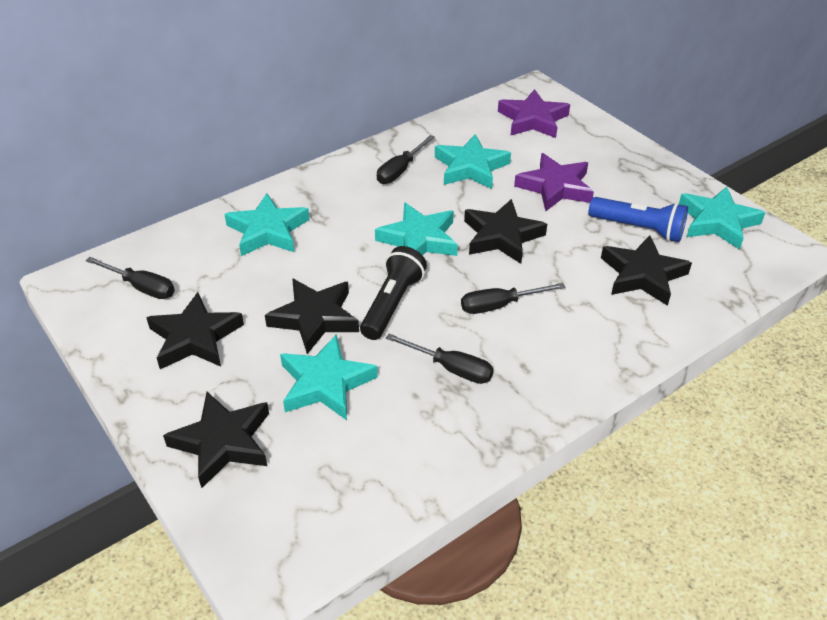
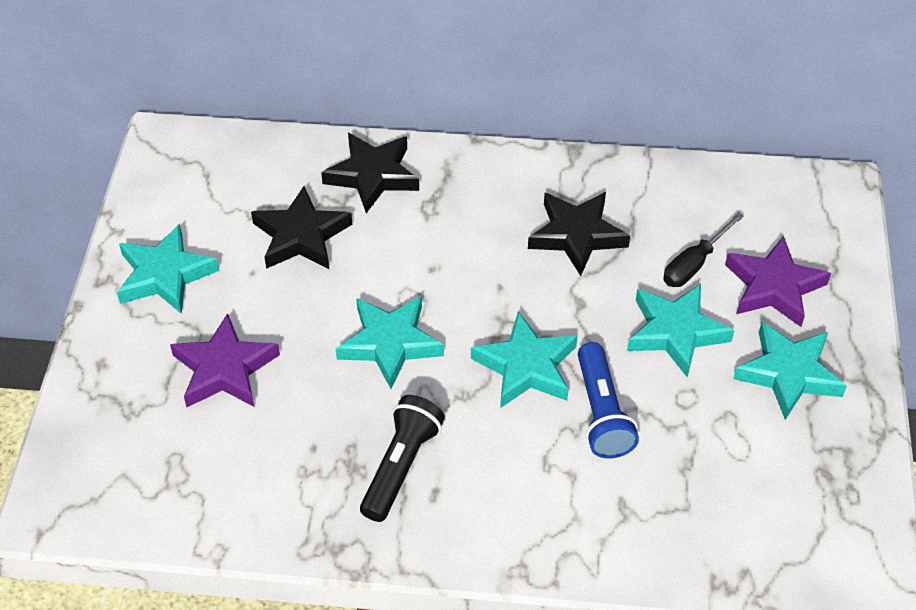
black screwdriver: 4 -> 1
black star: 5 -> 3

